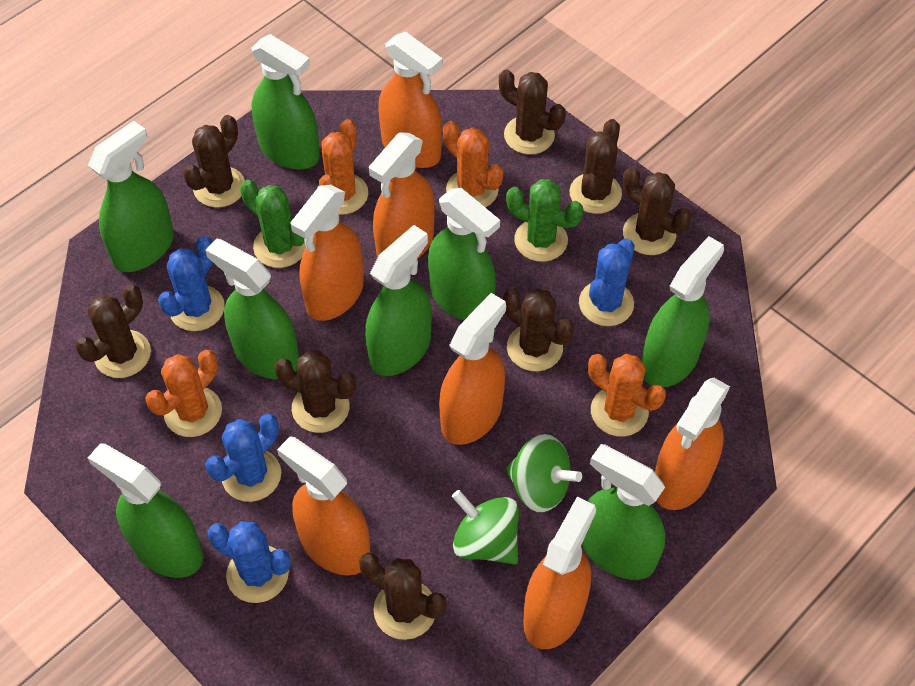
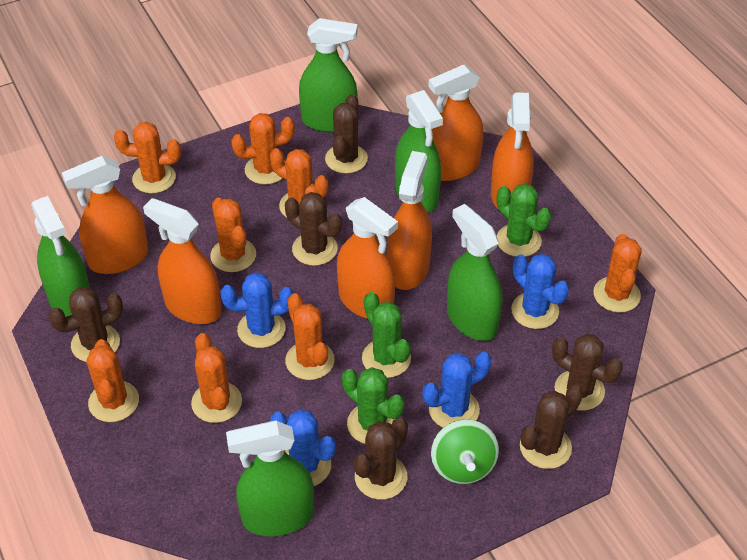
brown cactus: 8 -> 6
green cactus: 2 -> 3
green spinning top: 2 -> 1
green spray bottle: 8 -> 5
orange cactus: 4 -> 8
orange spray bottle: 7 -> 6

